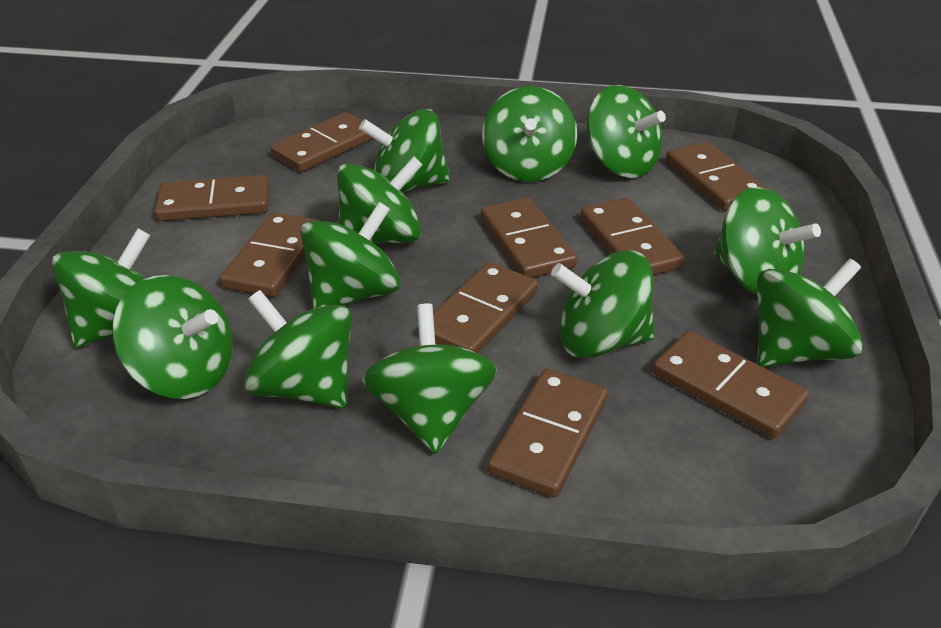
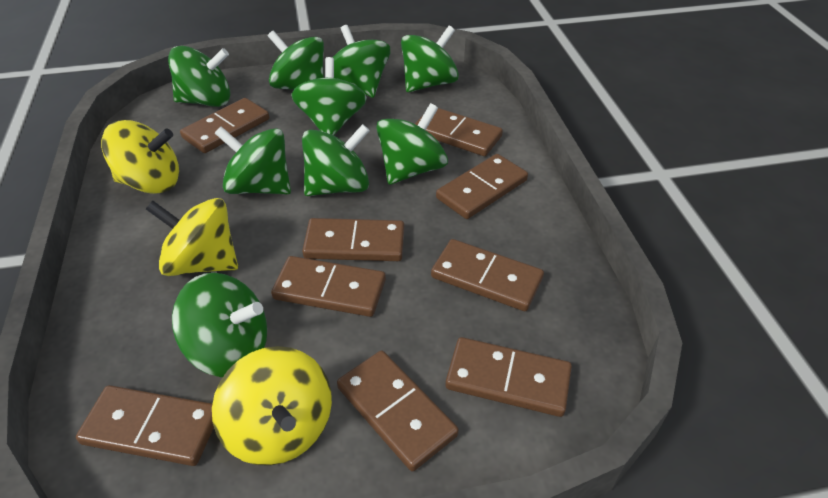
green spinning top: 12 -> 9
yellow spinning top: 0 -> 3

